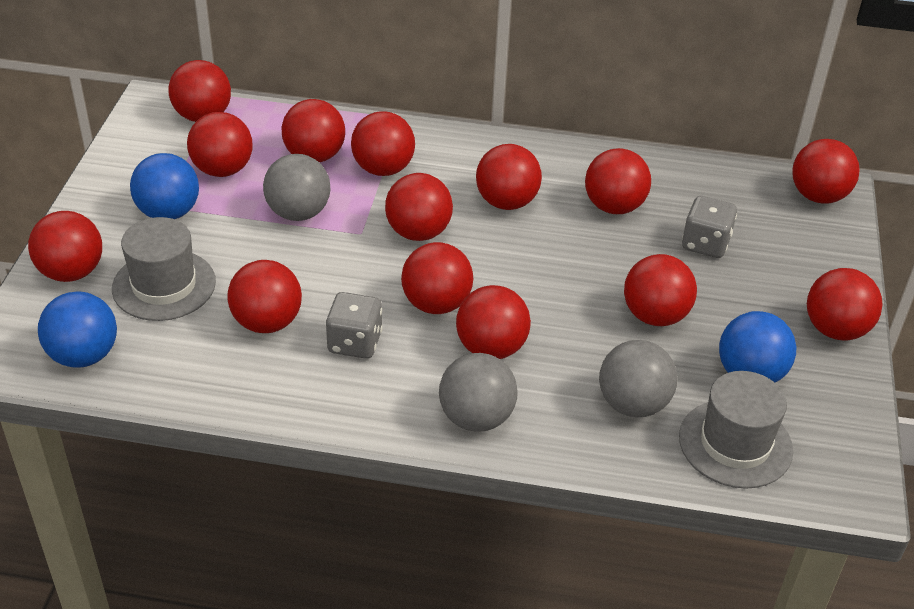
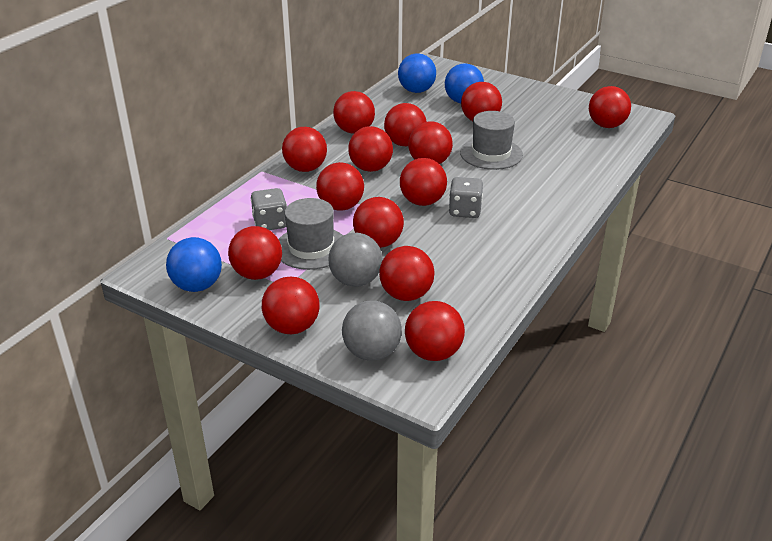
grey ball: 3 -> 2

